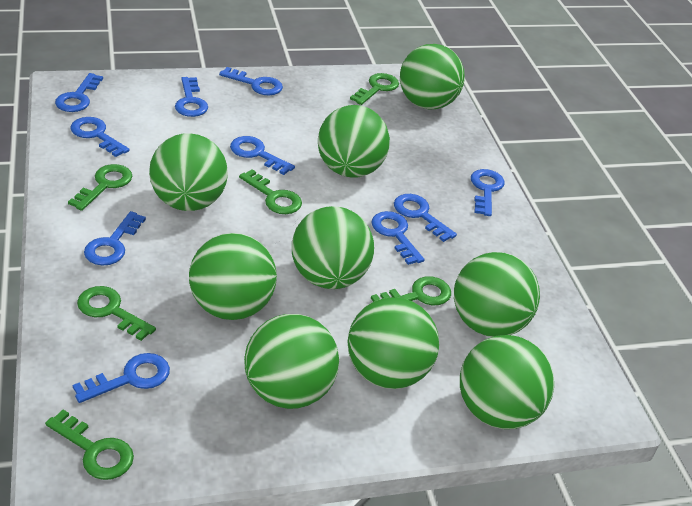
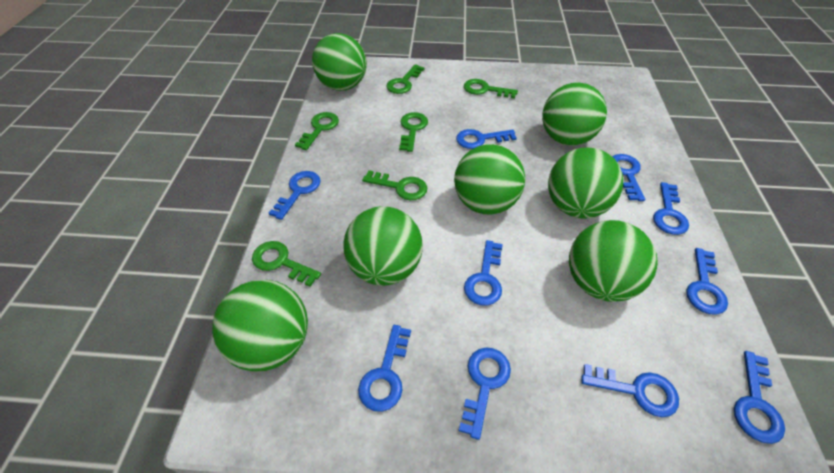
green ball: 9 -> 7

